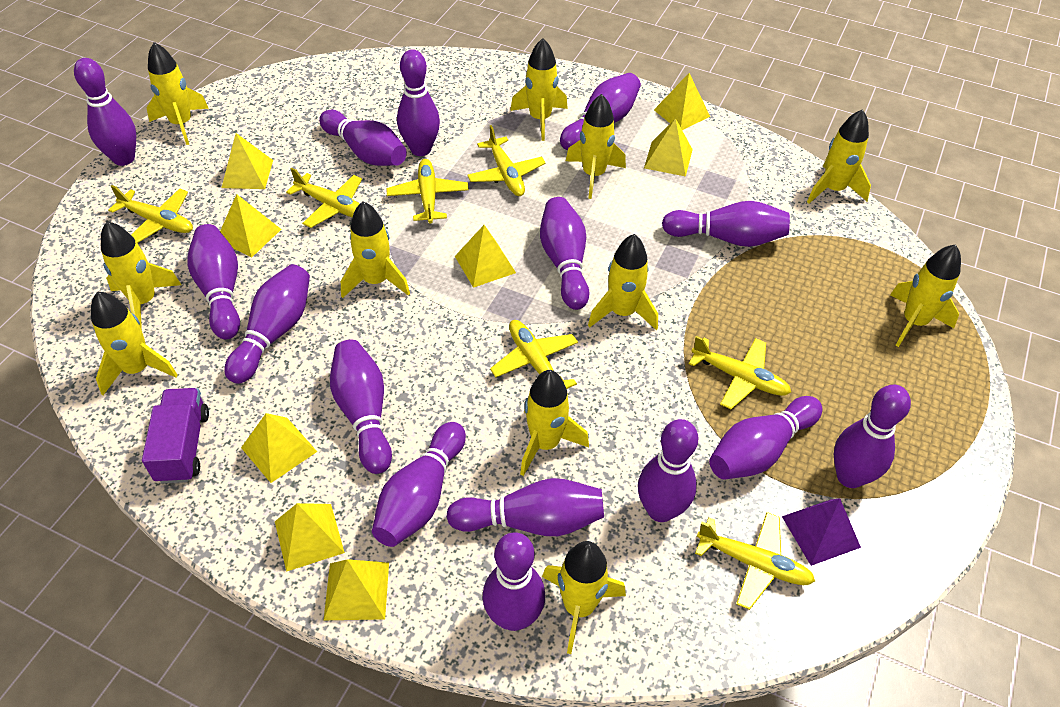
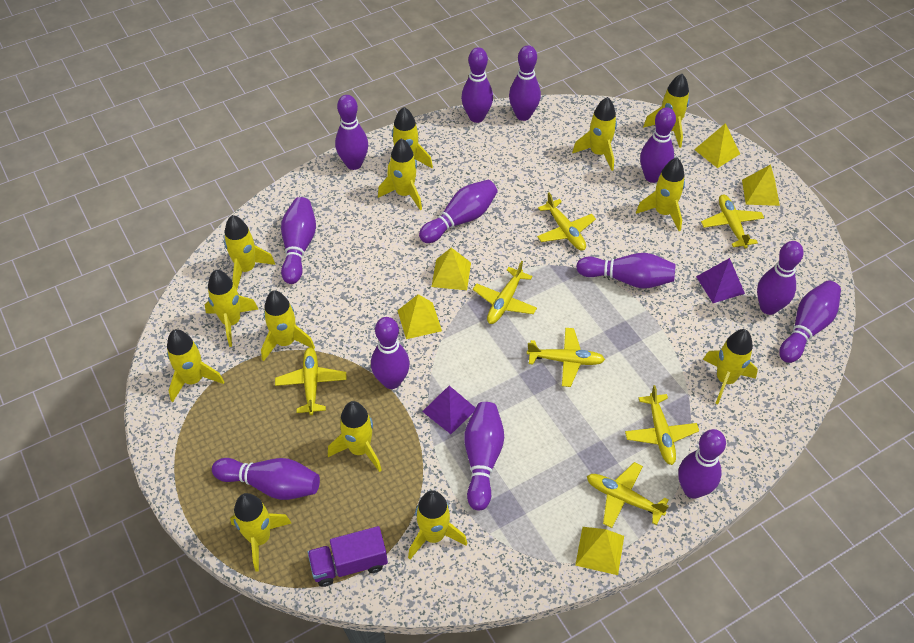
purple bowling pin: 15 -> 13
purple pyramid: 1 -> 2
yellow pyramid: 8 -> 5
yellow rocket: 11 -> 13

